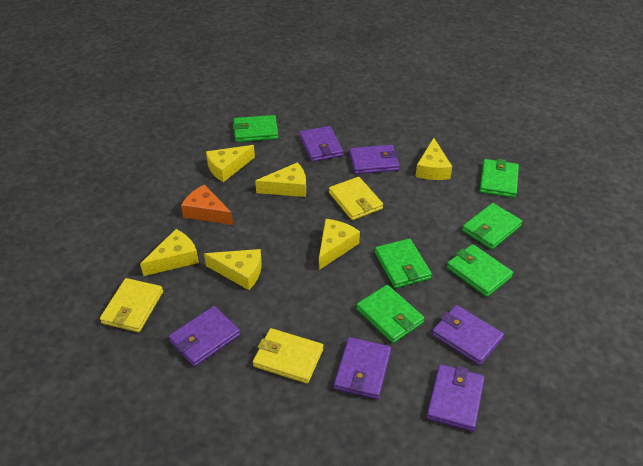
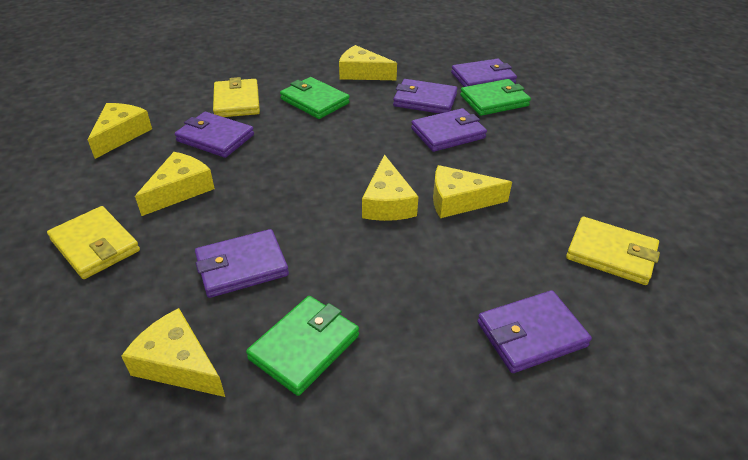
green wallet: 6 -> 3
orange cheese: 1 -> 0

